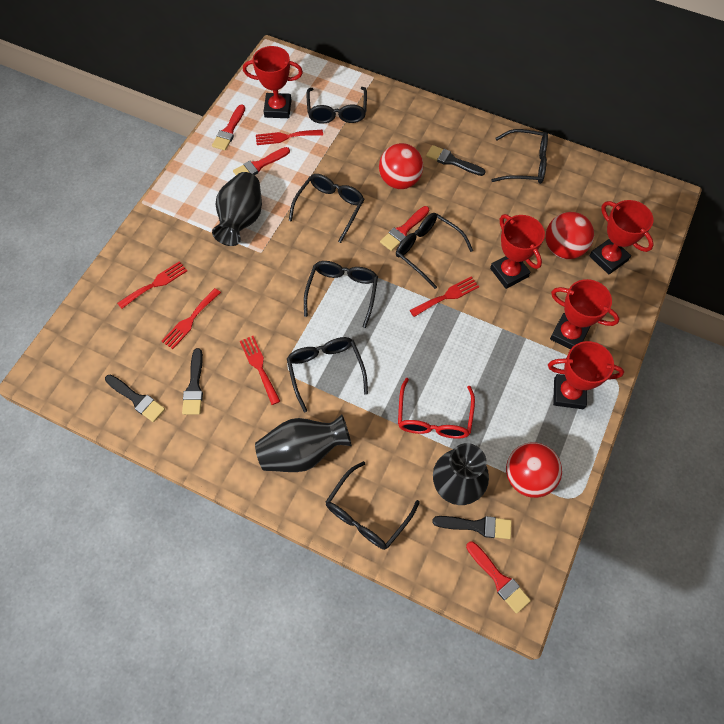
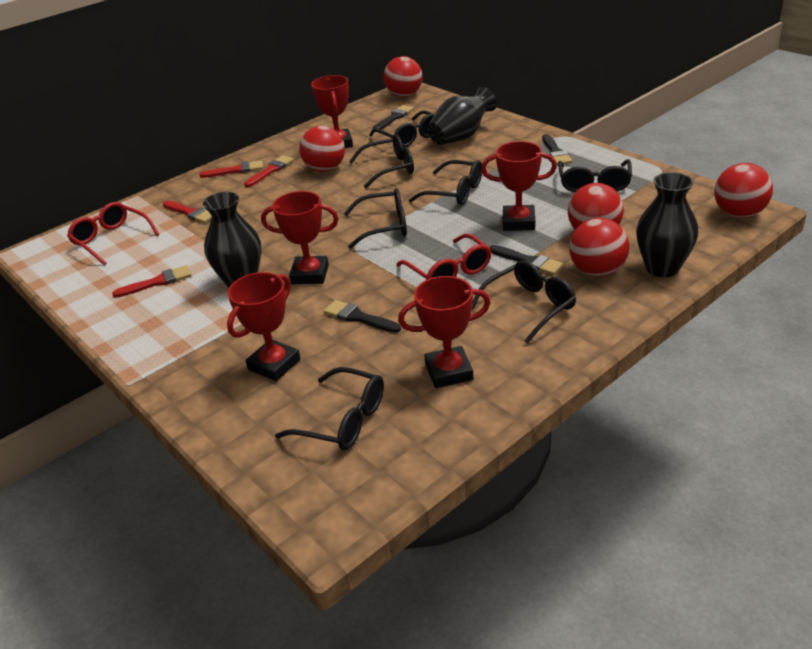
red ball: 3 -> 5
red fork: 5 -> 0
red glasses: 1 -> 2

